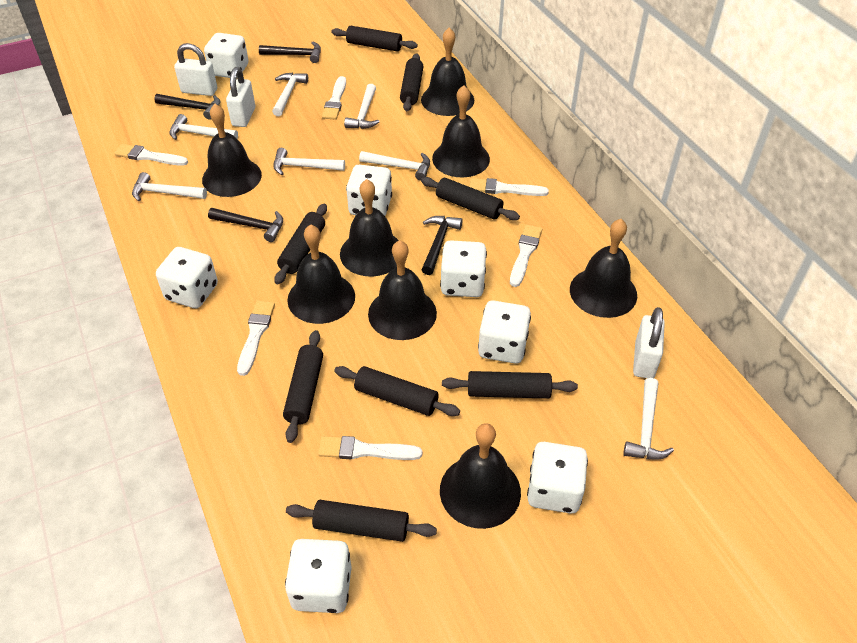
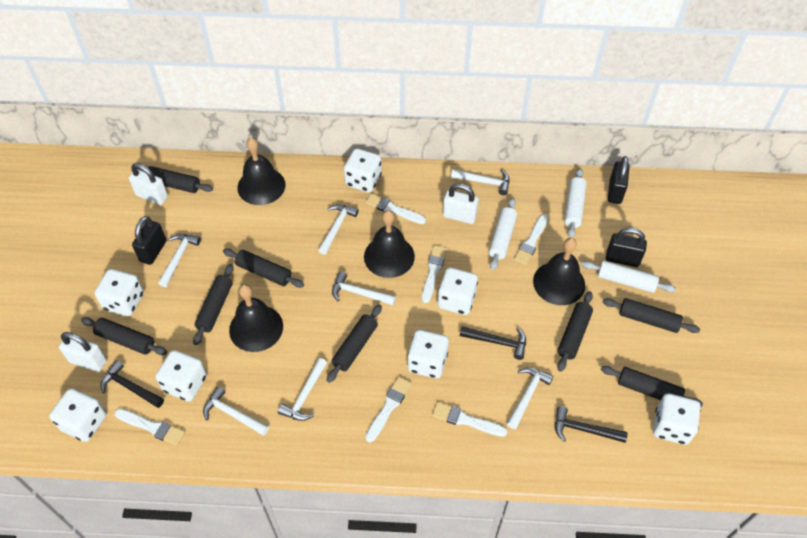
black bell: 8 -> 4
black hammer: 4 -> 3
black padlock: 0 -> 3
white rolling pin: 0 -> 3

